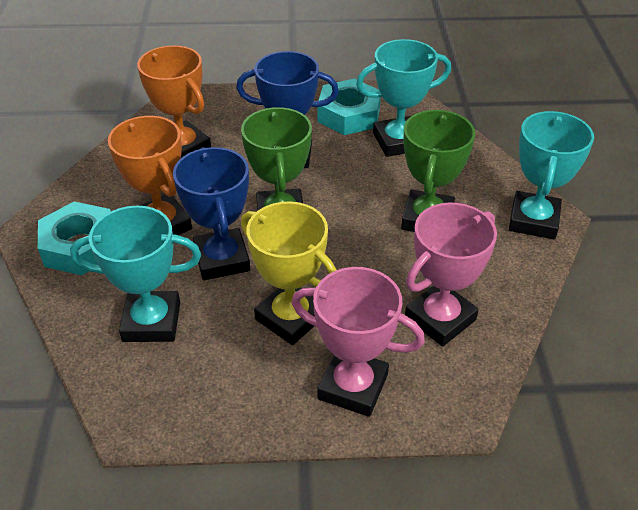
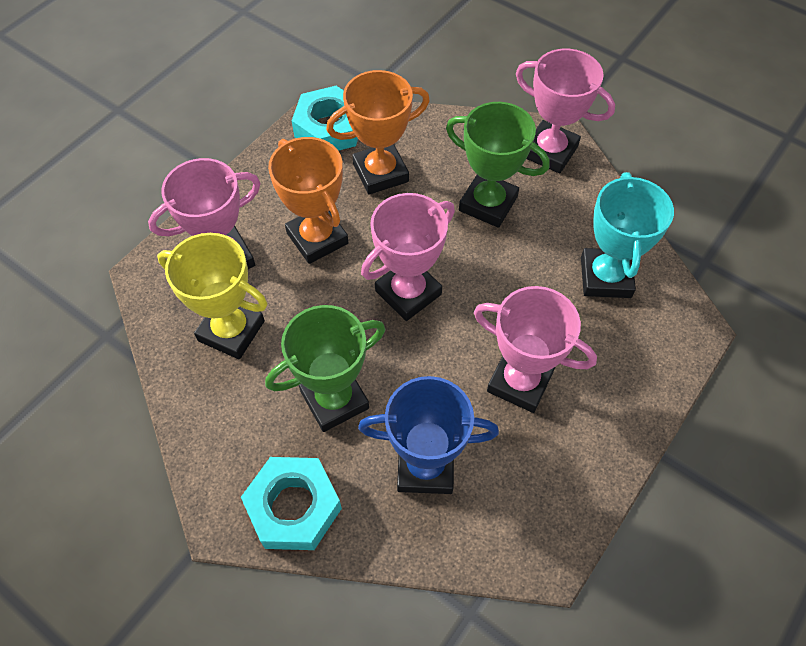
blue trophy: 2 -> 1
pink trophy: 2 -> 4
turquoise trophy: 3 -> 1

